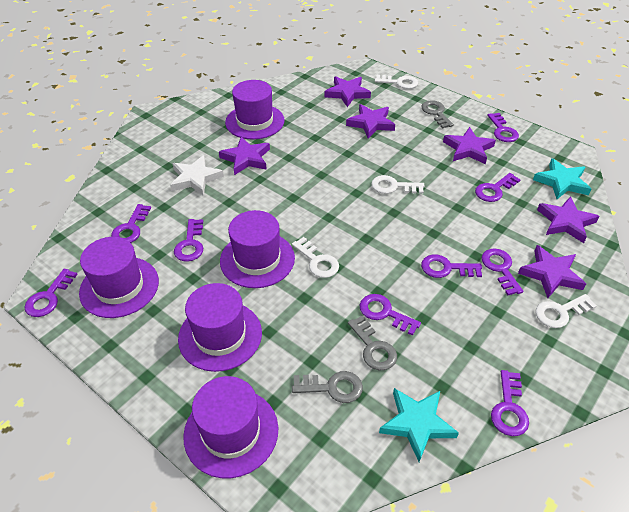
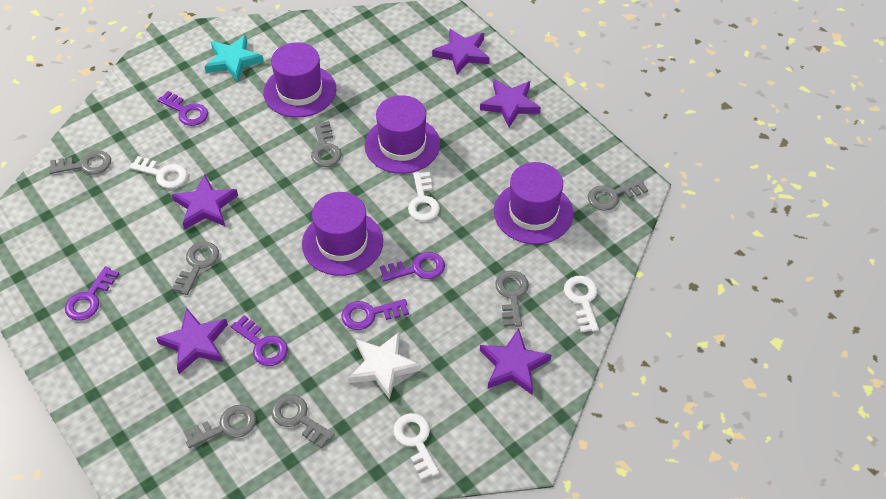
grey key: 3 -> 7
purple hat: 5 -> 4
purple key: 9 -> 5
purple star: 6 -> 5
turquoise star: 2 -> 1

